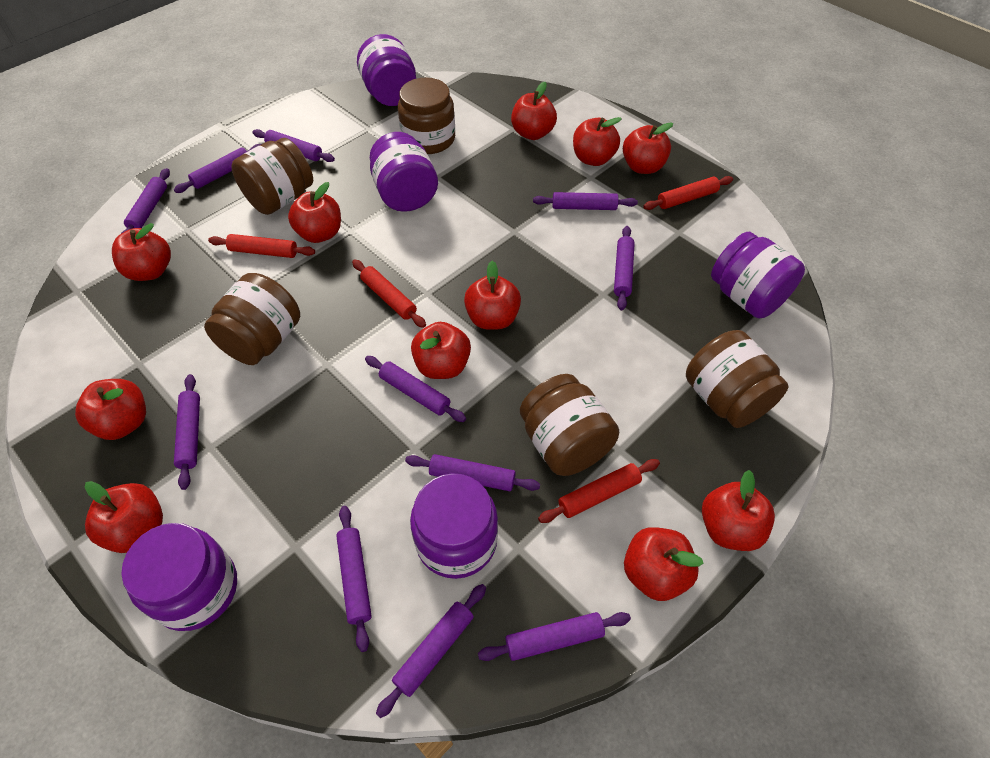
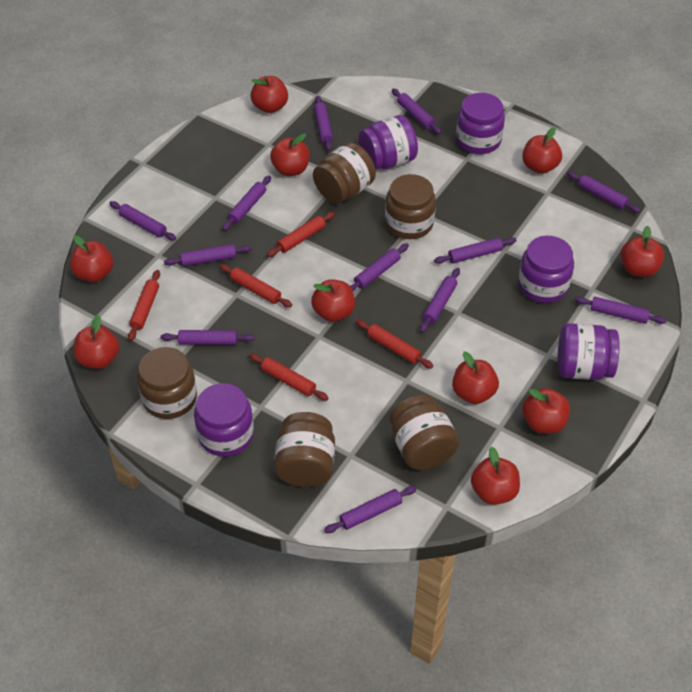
purple rolling pin: 11 -> 12
red apple: 11 -> 10
red rolling pin: 4 -> 5

